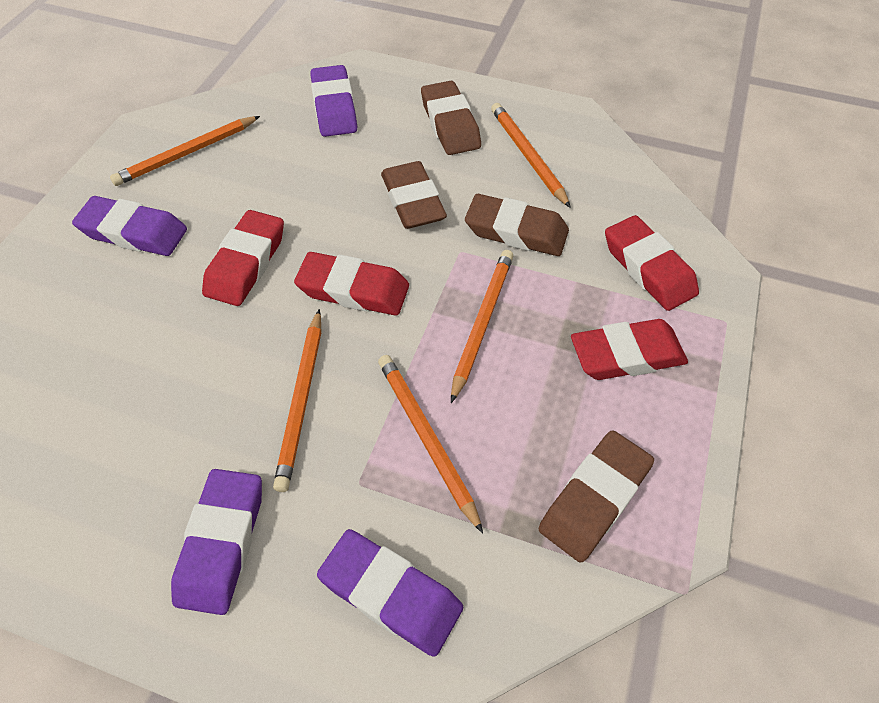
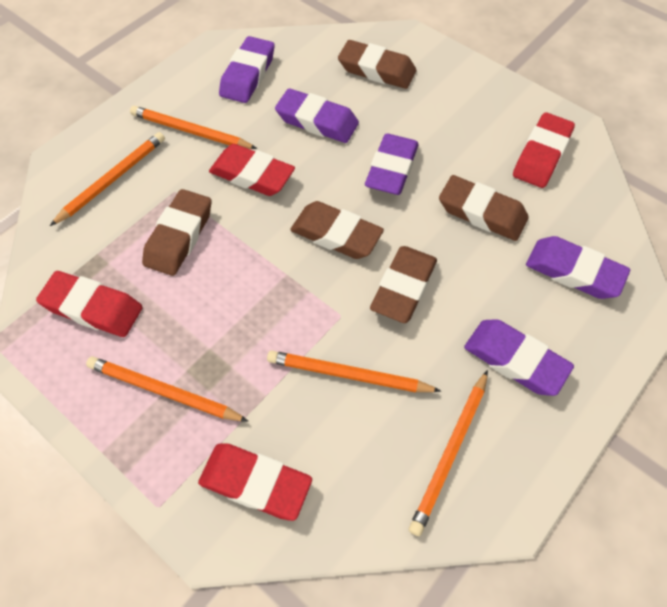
brown eraser: 4 -> 5
purple eraser: 4 -> 5

